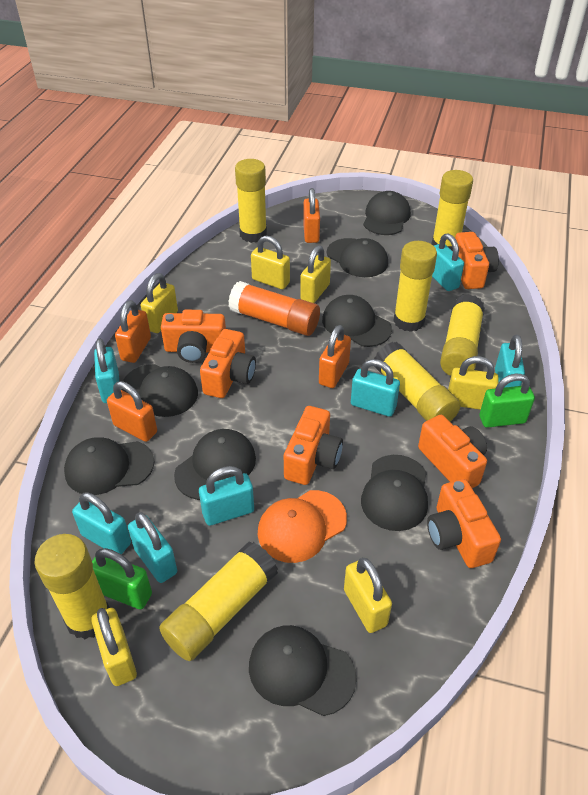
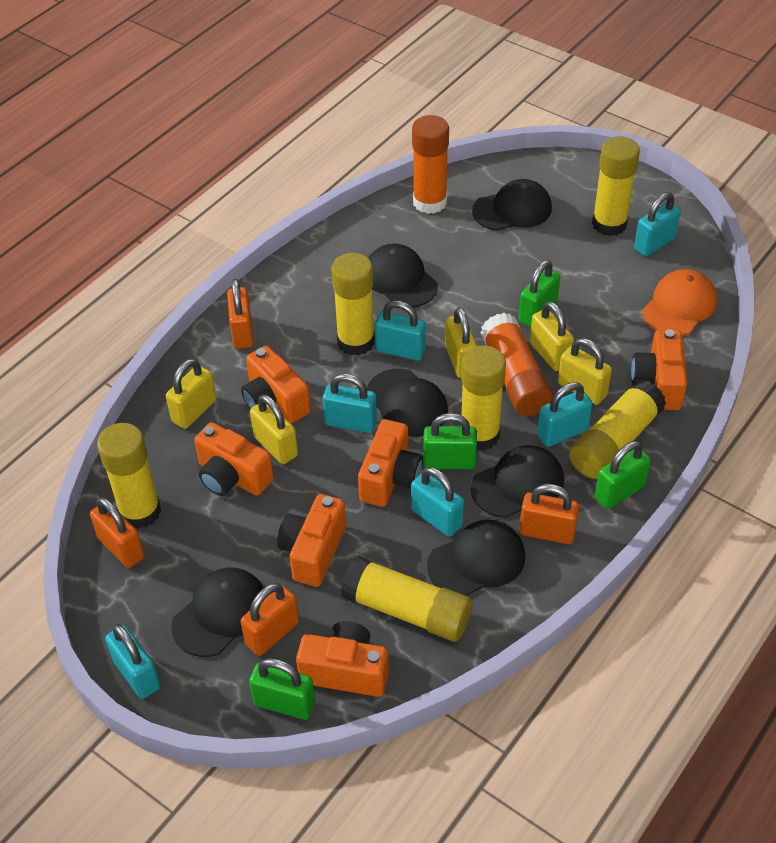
black cap: 8 -> 6
green padlock: 2 -> 4
orange glue stick: 1 -> 2
turquoise padlock: 7 -> 6
yellow glue stick: 7 -> 6
yellow padlock: 6 -> 5

